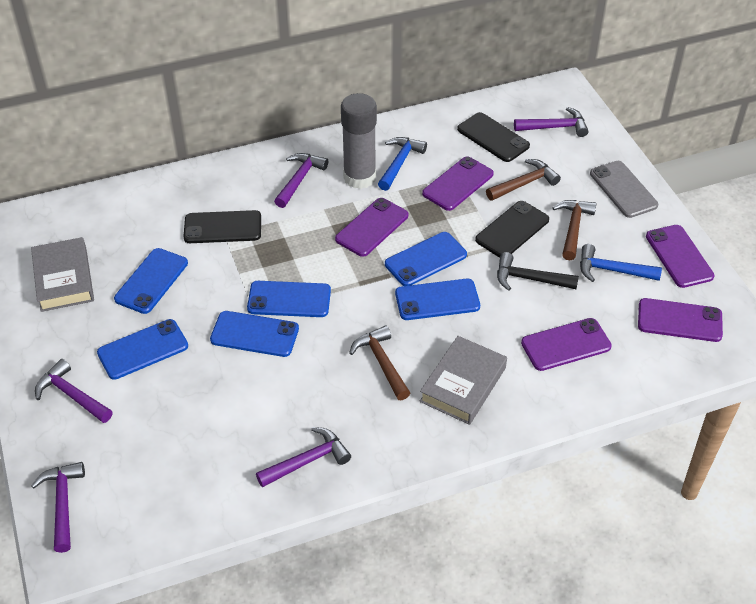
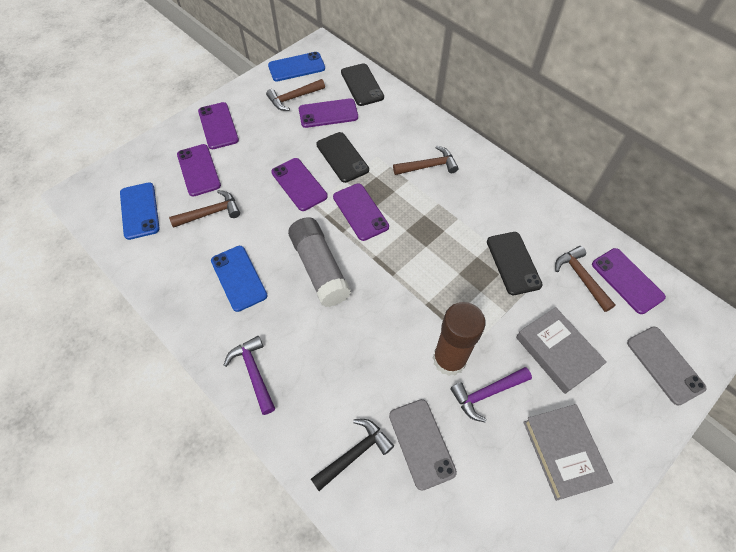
blue hammer: 2 -> 0
blue phone: 6 -> 3
brown glue stick: 0 -> 1
brown hammer: 3 -> 4
grey phone: 1 -> 2
purple hammer: 5 -> 2
purple phone: 5 -> 6

